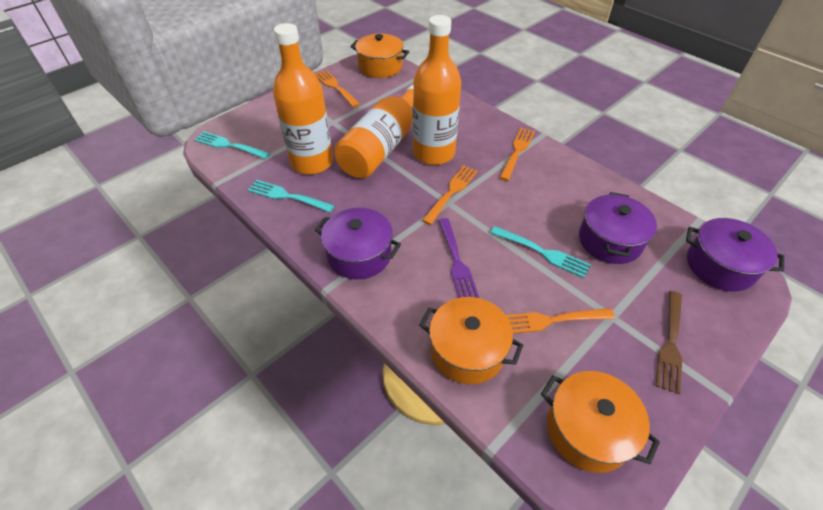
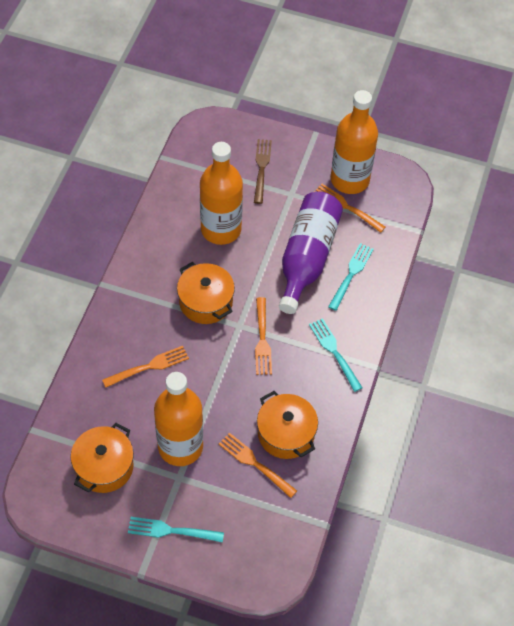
purple bottle: 0 -> 1
purple fork: 1 -> 0
purple pot: 3 -> 0

